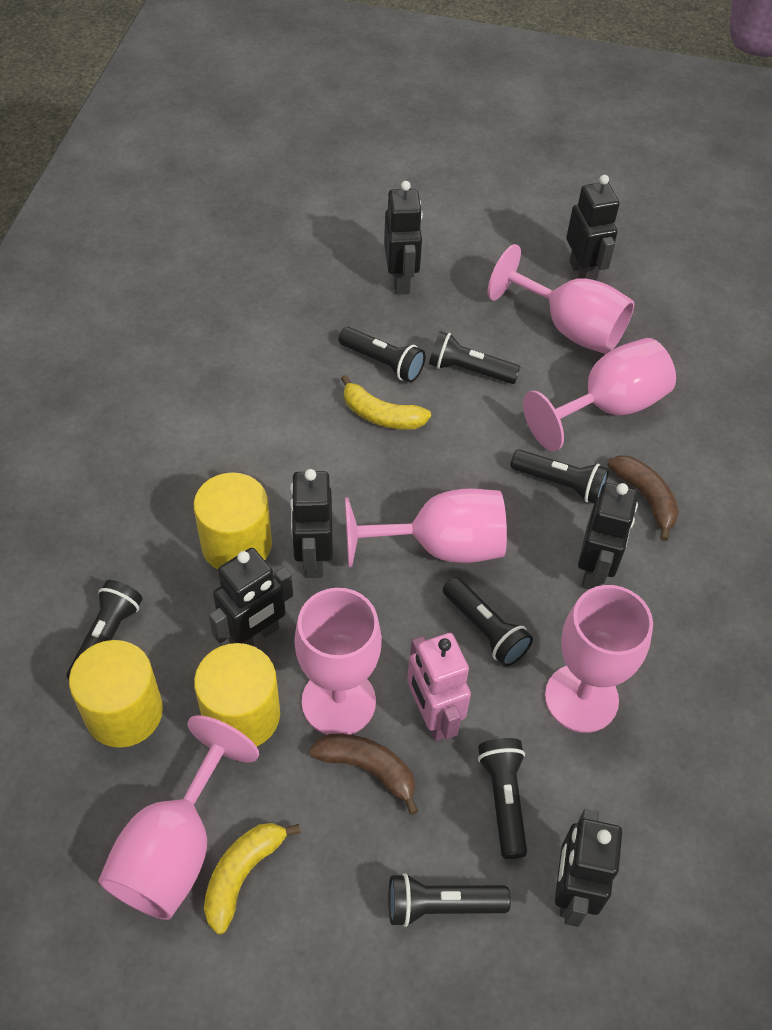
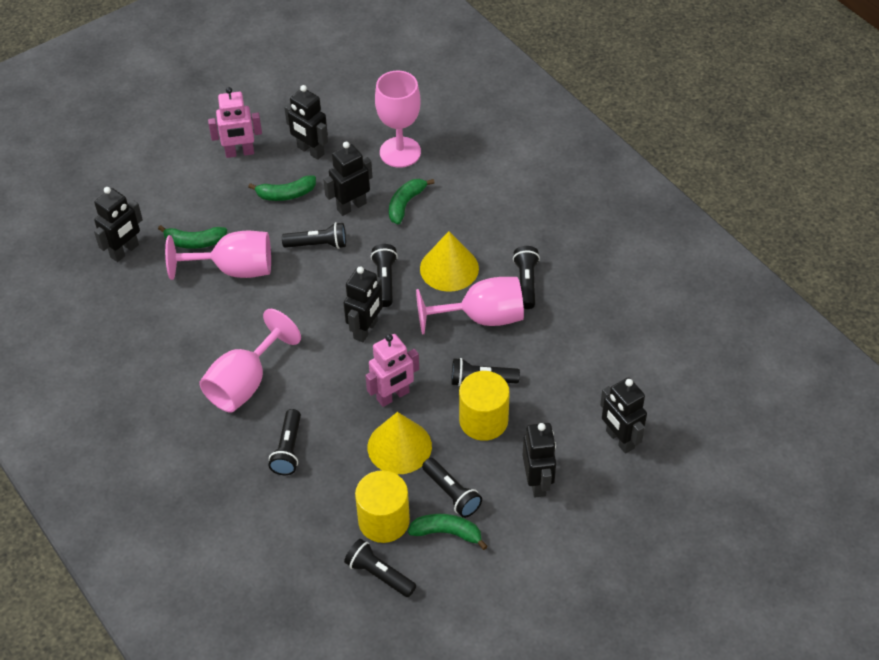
brown banana: 2 -> 0
green banana: 0 -> 4
pink goblet: 6 -> 4
pink robot: 1 -> 2
yellow banana: 2 -> 0
yellow cone: 0 -> 2
yellow cylinder: 3 -> 2

